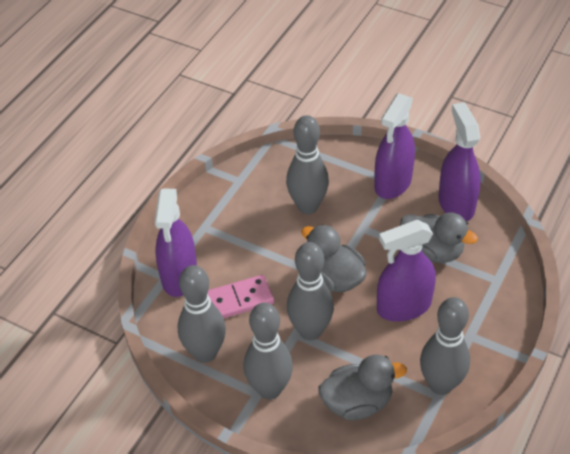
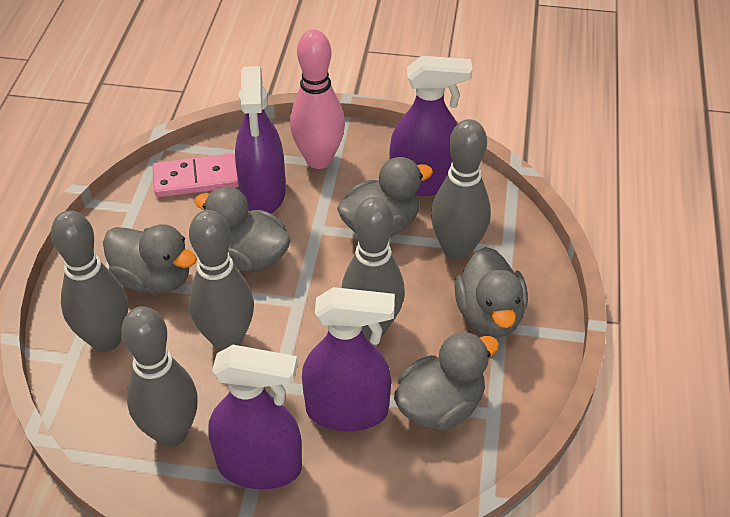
grey duck: 3 -> 5
pink bowling pin: 0 -> 1

